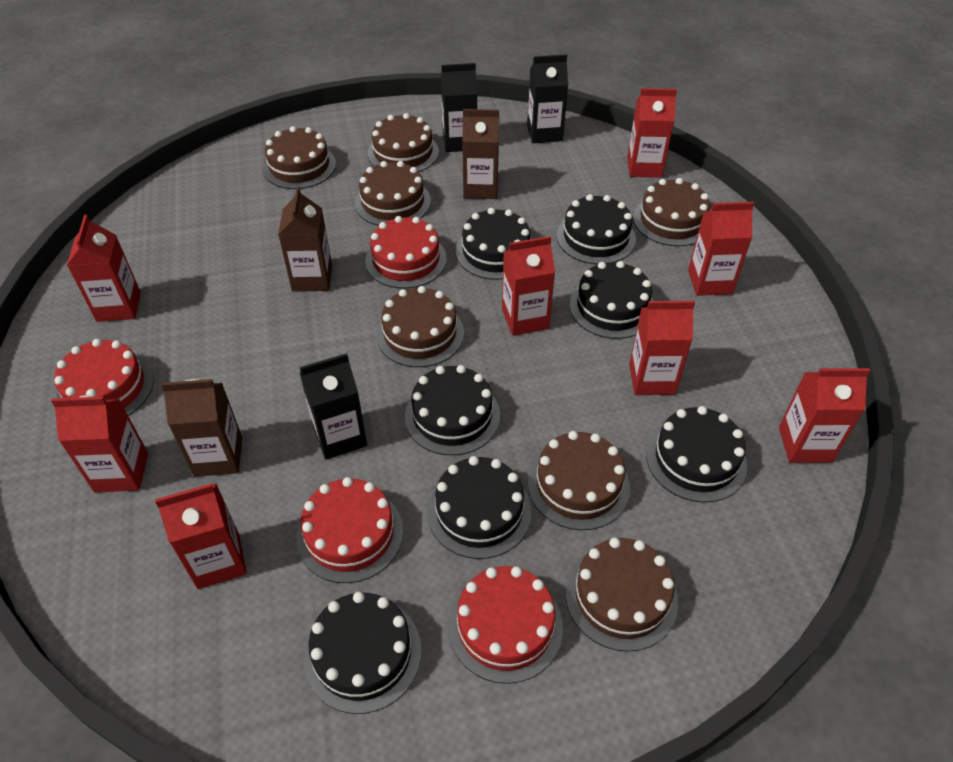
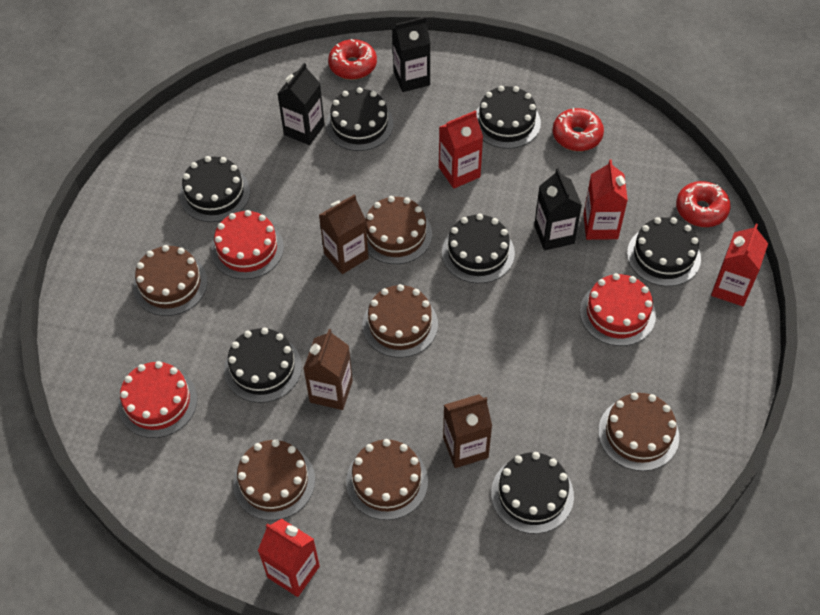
brown cake: 7 -> 6
red cake: 4 -> 3
red carton: 8 -> 4
red donut: 0 -> 3

